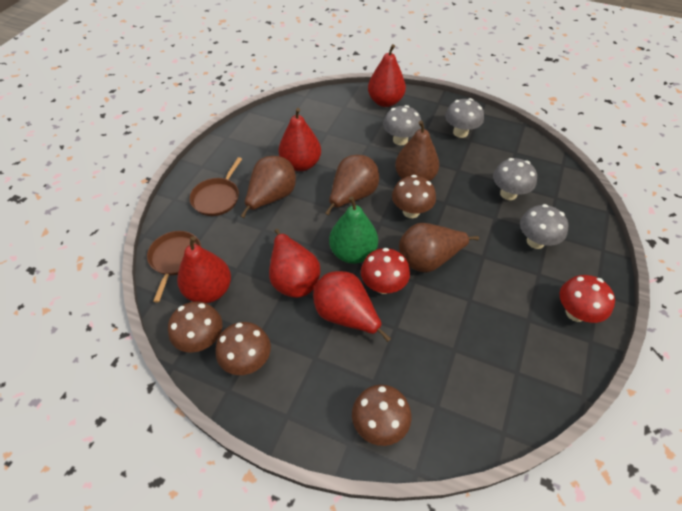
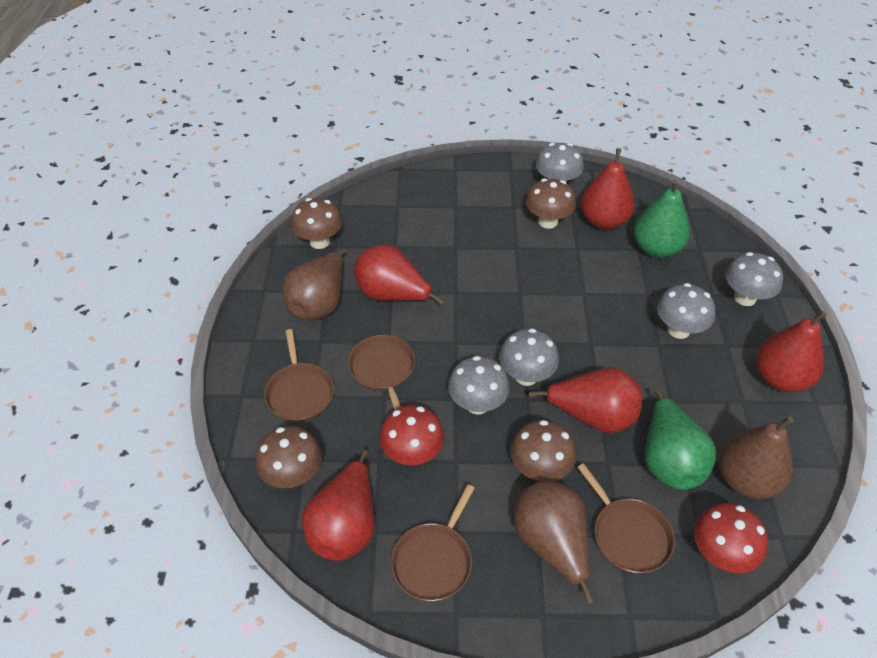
brown pan: 2 -> 4
brown pear: 4 -> 3
green pear: 1 -> 2
grey mushroom: 4 -> 5

